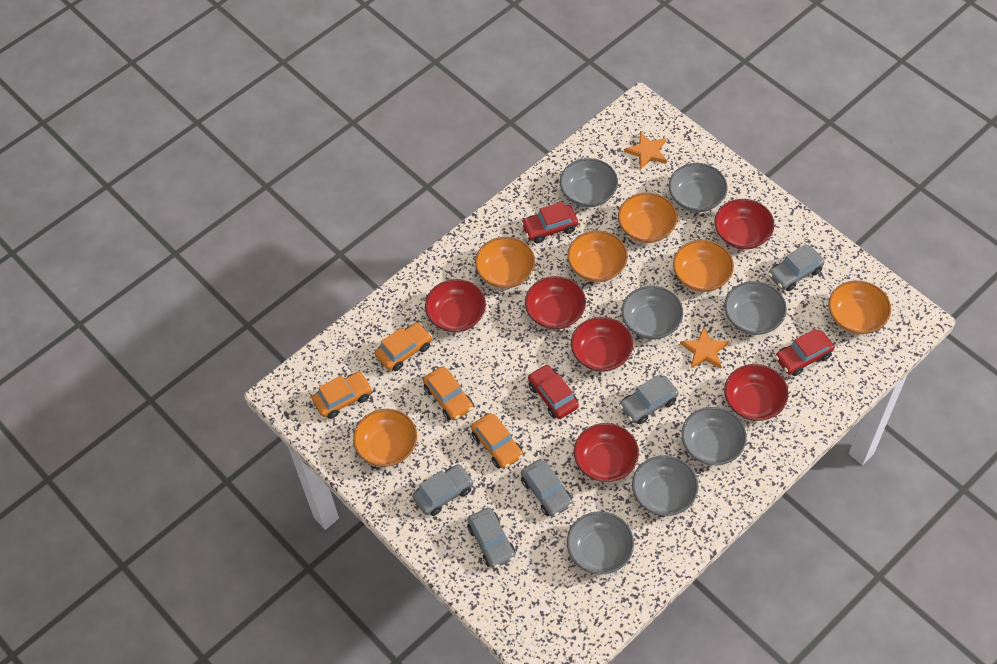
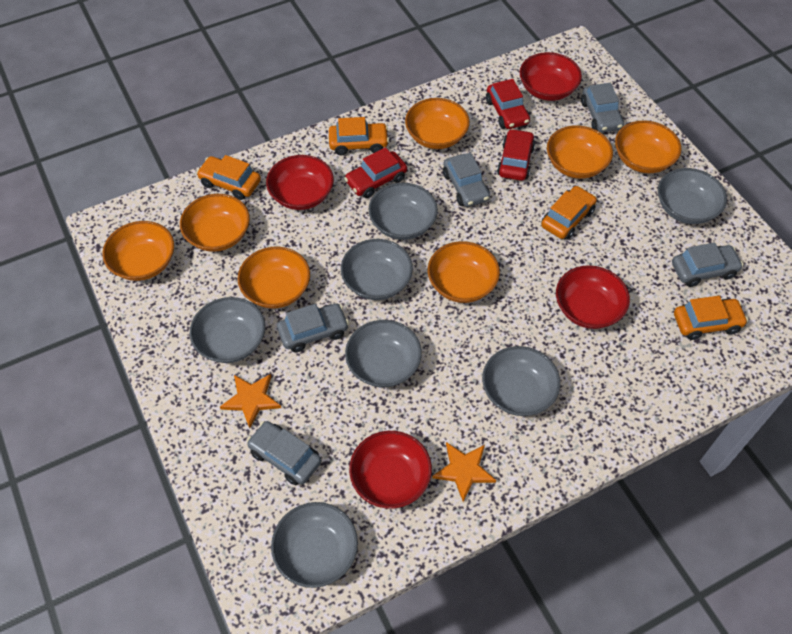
orange bowl: 6 -> 7
red bowl: 6 -> 4

